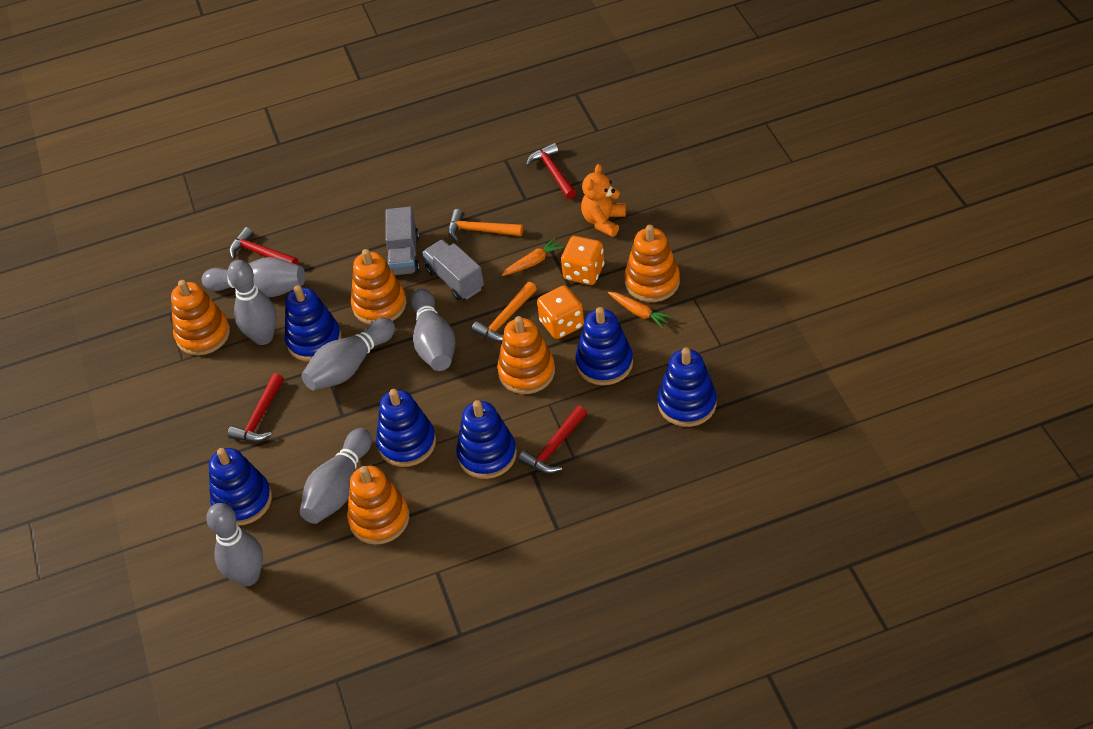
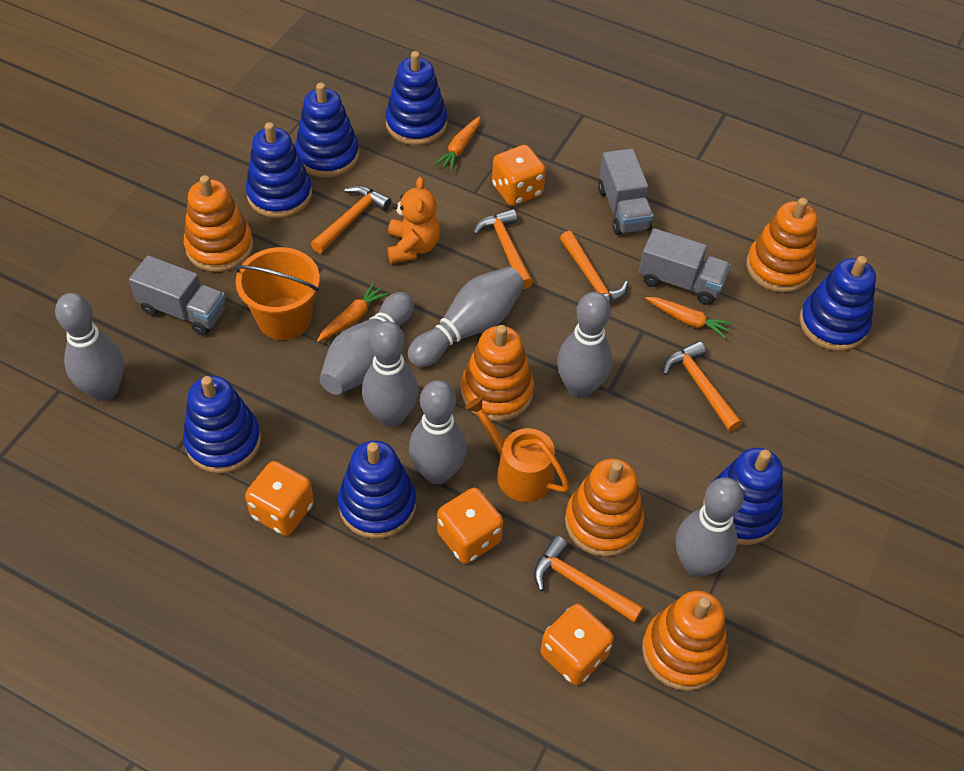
blue stacking toy: 6 -> 7
grey bowling pin: 6 -> 7
grey truck: 2 -> 3
orange bucket: 0 -> 1
orange carrot: 2 -> 3
orange dice: 2 -> 4
orange hammer: 2 -> 5
orange watering can: 0 -> 1
red hammer: 4 -> 0

